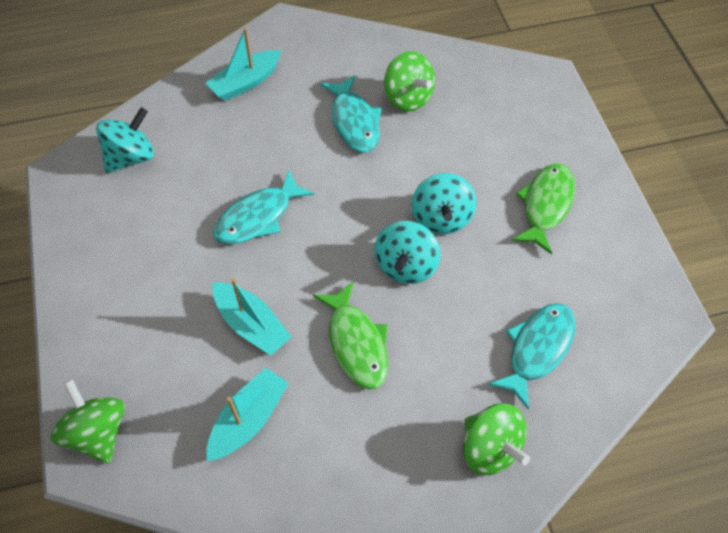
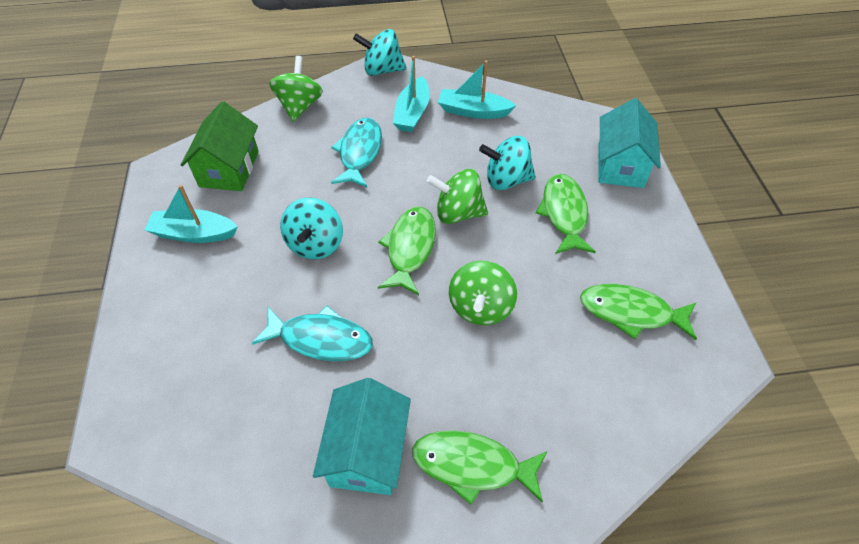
green fish: 2 -> 4
green house: 0 -> 1
turquoise fish: 3 -> 2
turquoise house: 0 -> 2

